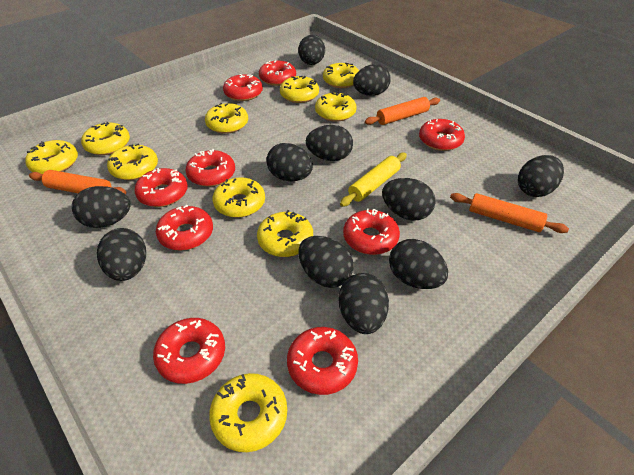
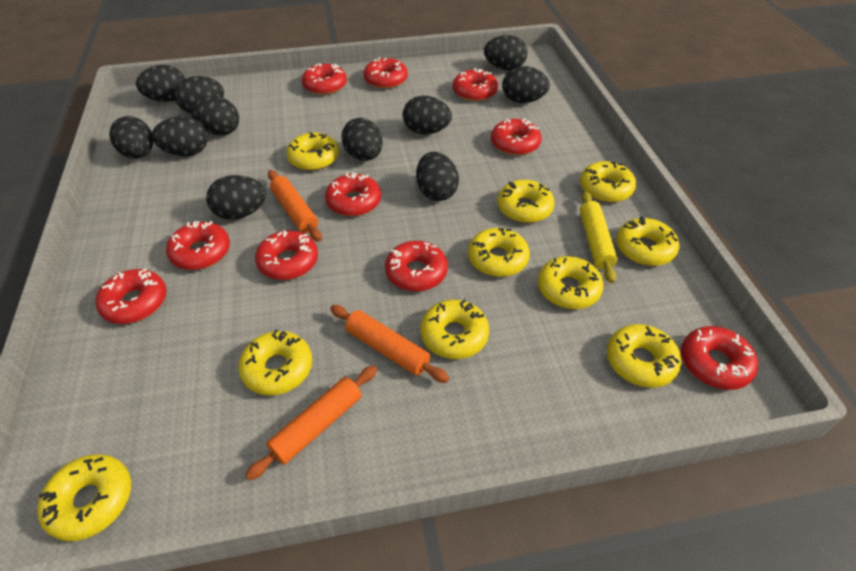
red donut: 9 -> 10

